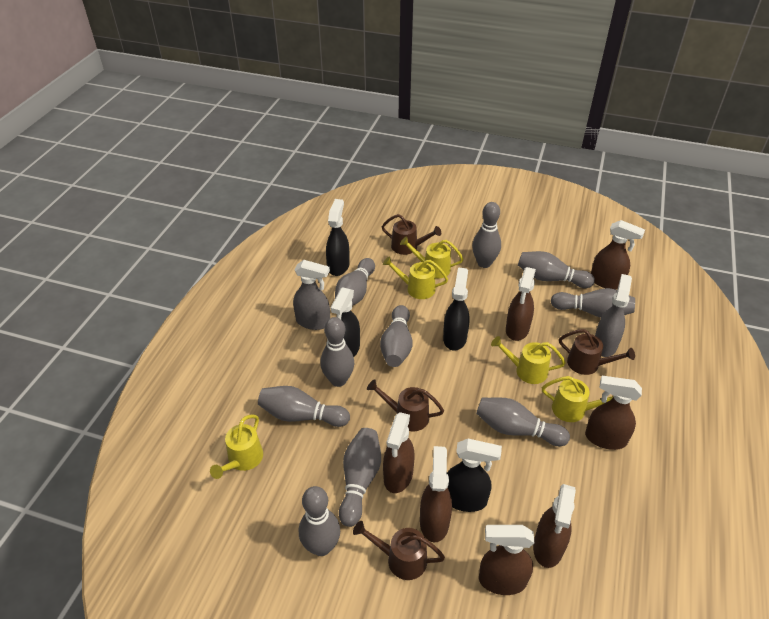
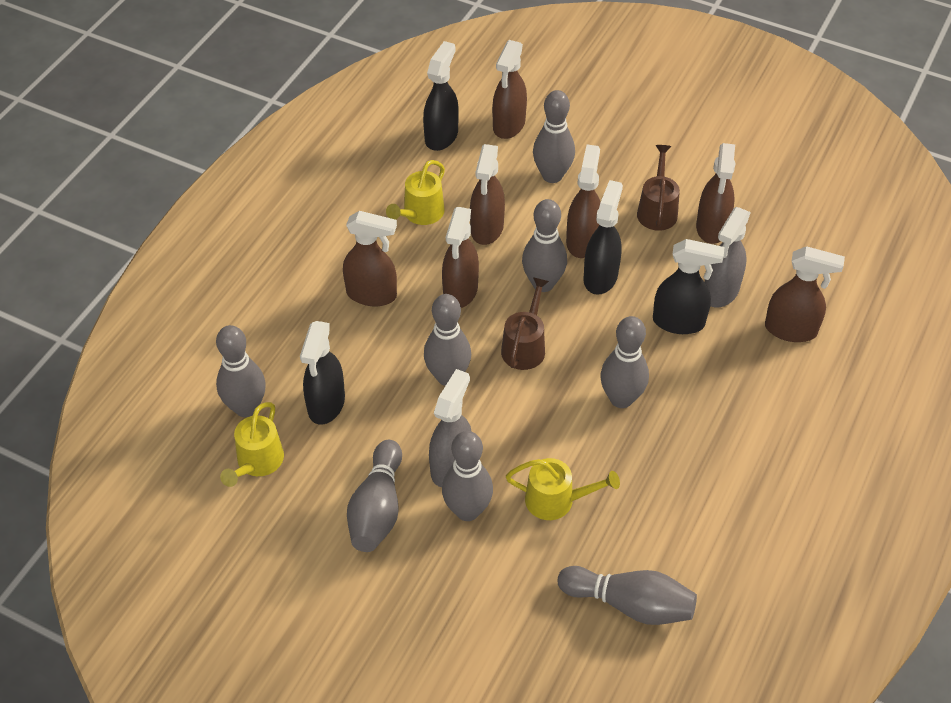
brown watering can: 4 -> 2
grey bowling pin: 10 -> 8
yellow watering can: 5 -> 3

